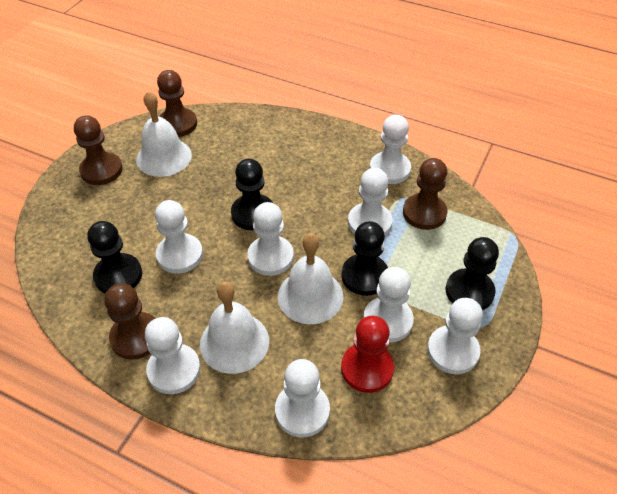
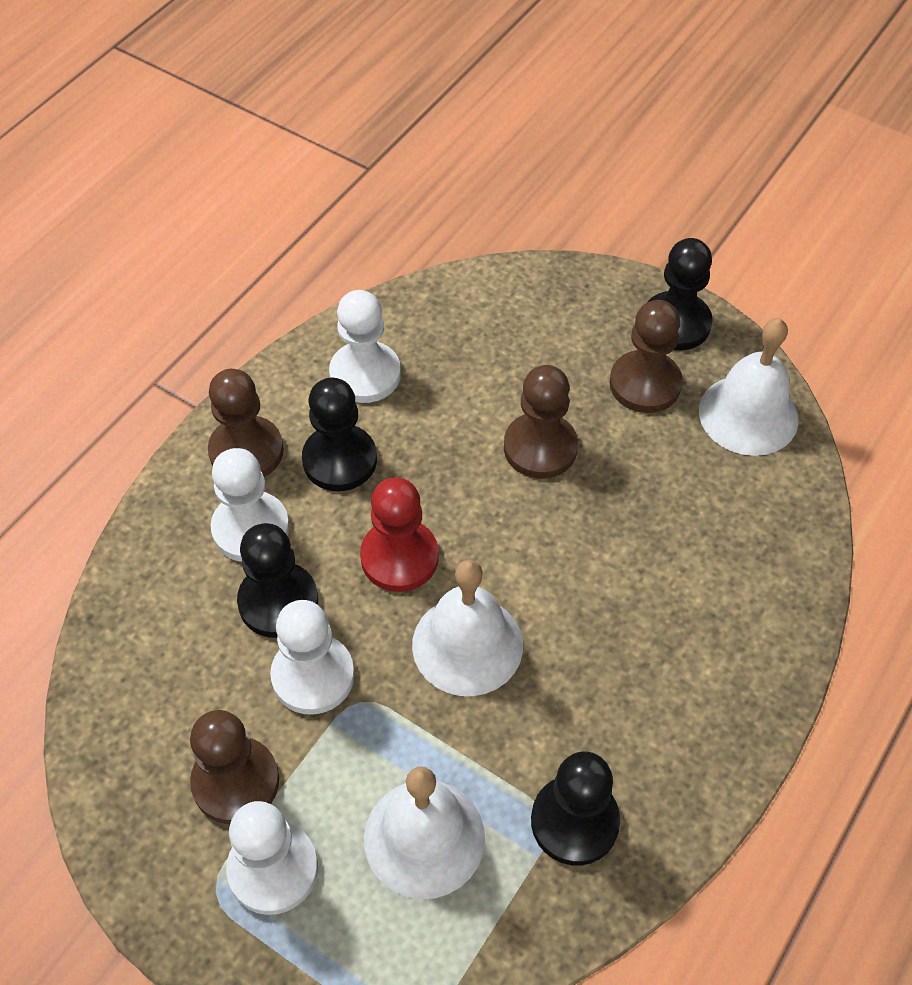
white pawn: 8 -> 4

